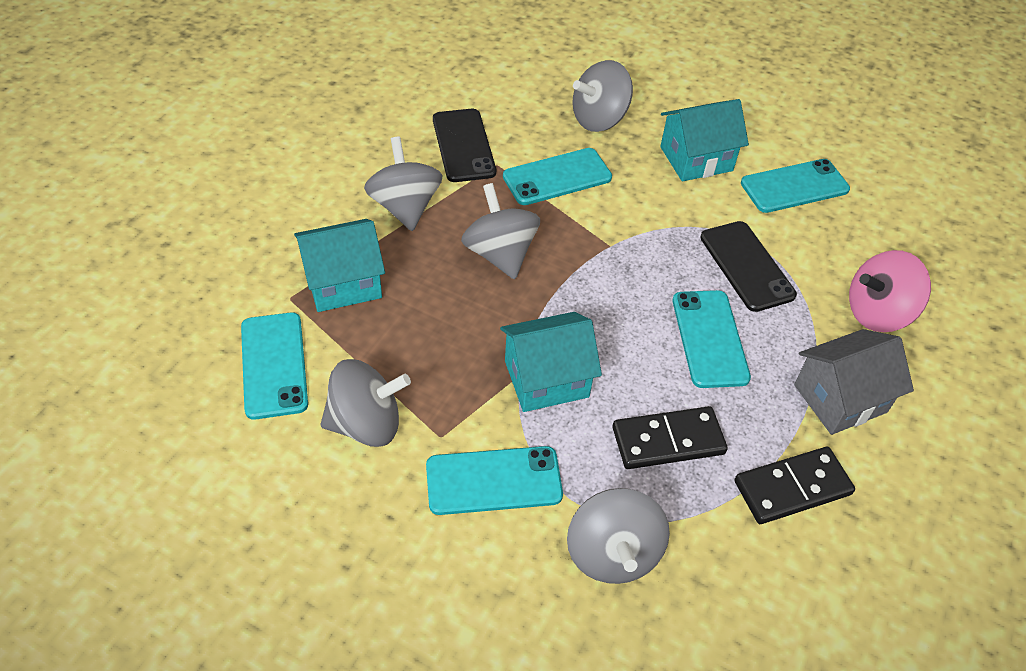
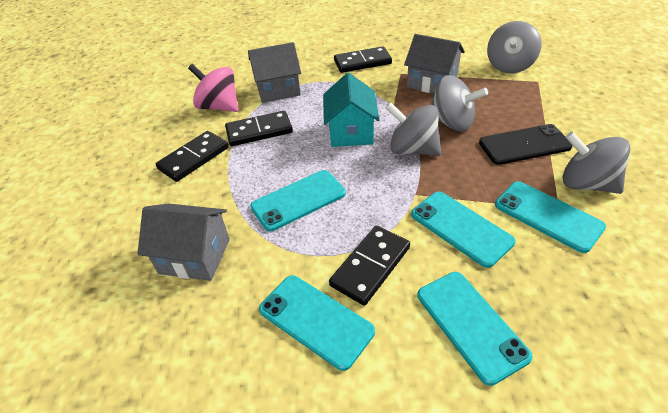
black domino: 2 -> 4
black phone: 2 -> 1
grey house: 1 -> 3
grey spinning top: 5 -> 4
turquoise house: 3 -> 1

